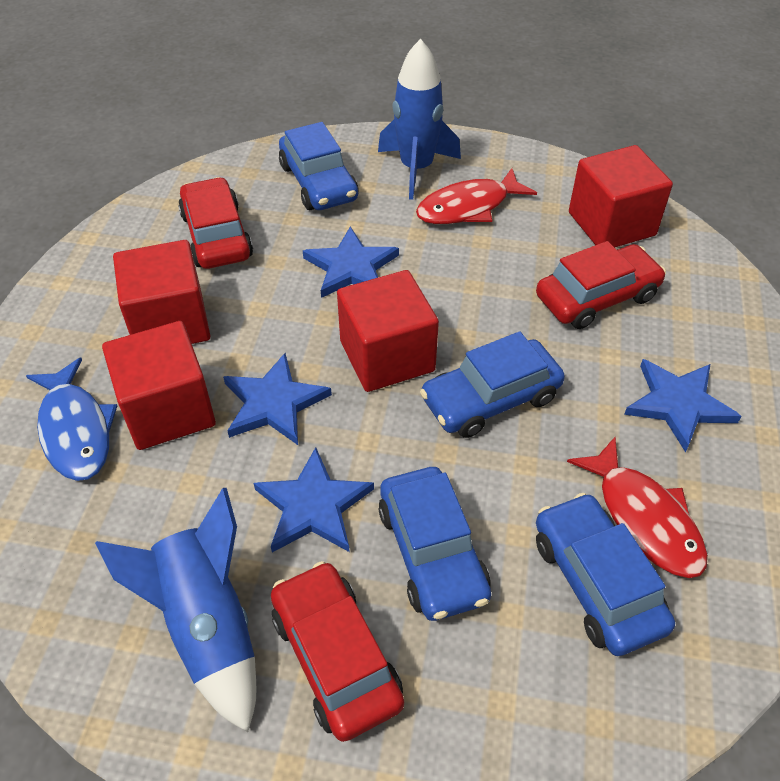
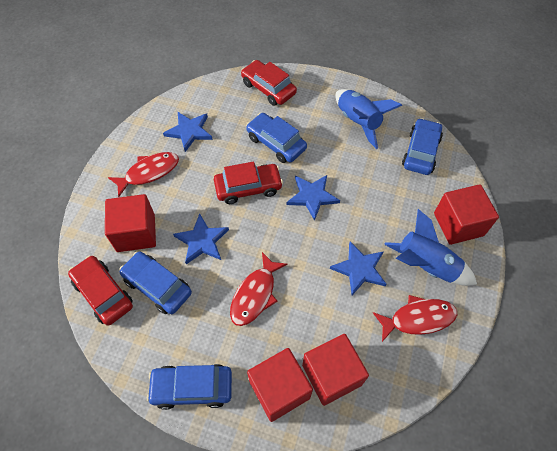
blue fish: 1 -> 0
red fish: 2 -> 3

